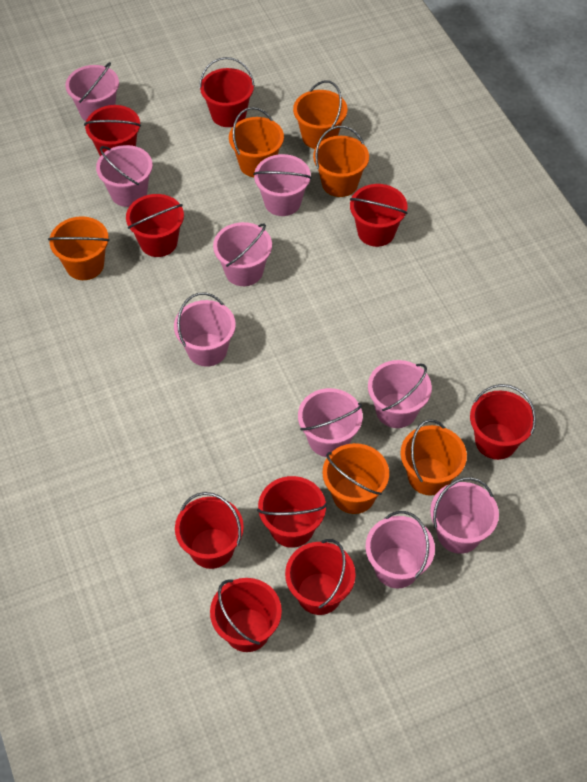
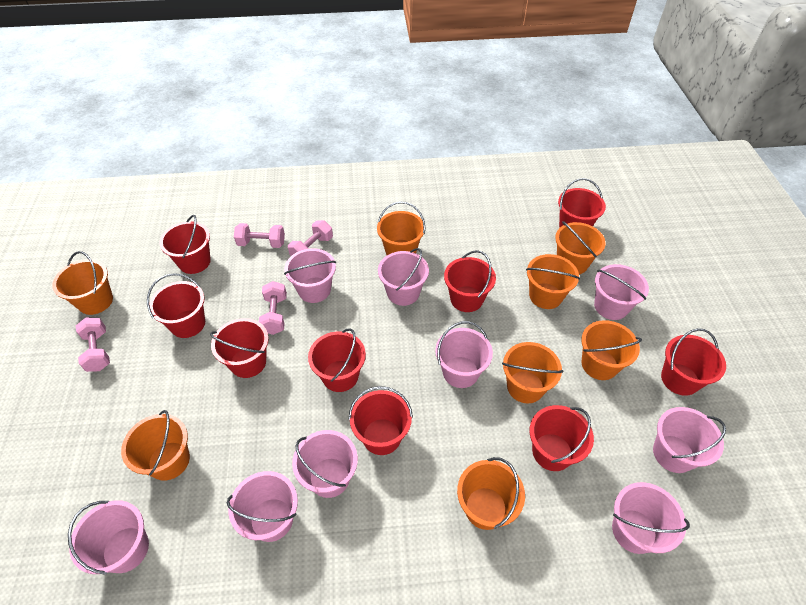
orange bucket: 6 -> 8
pink dumbbell: 0 -> 4

